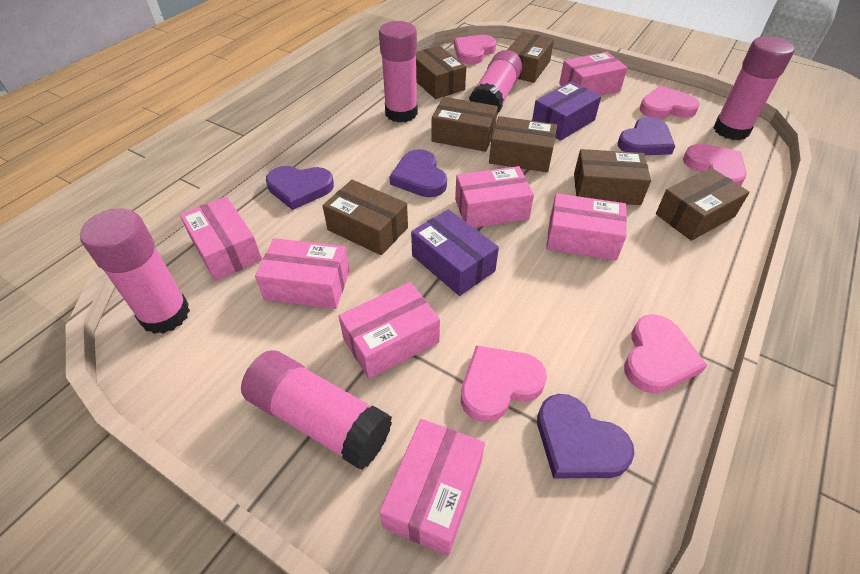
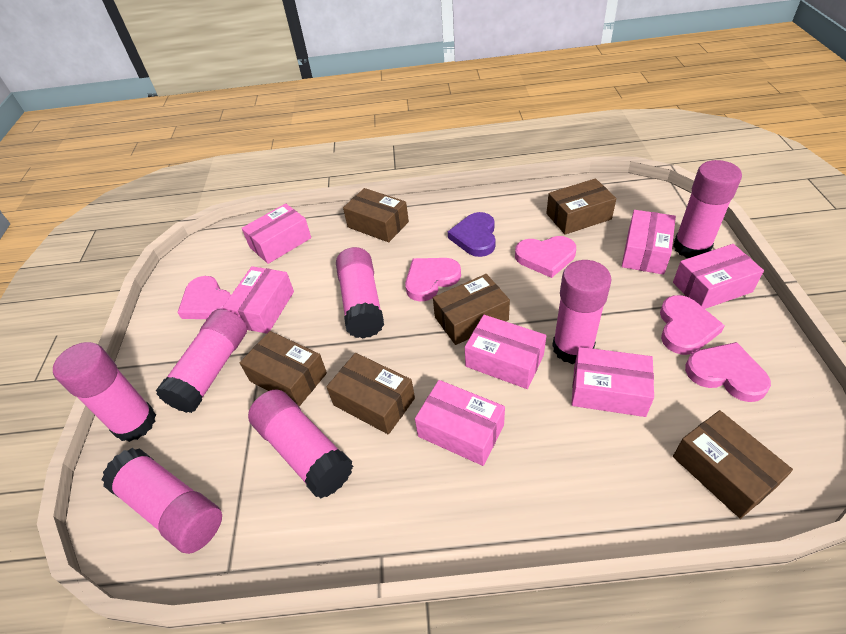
brown box: 7 -> 6
pink glue stick: 5 -> 7
purple box: 2 -> 0
purple heart: 4 -> 1

